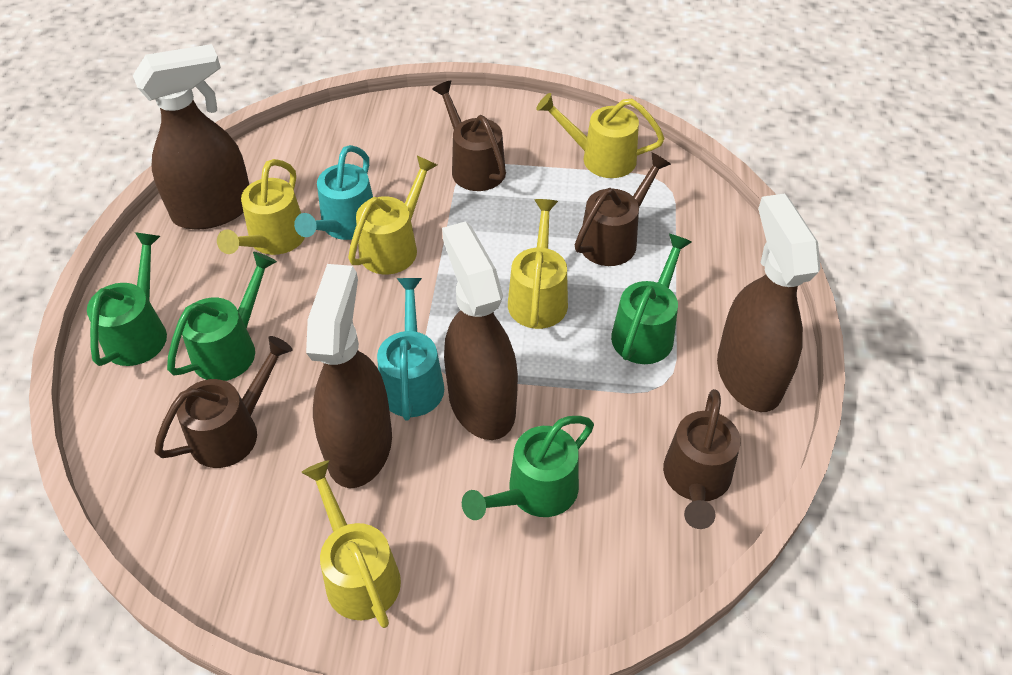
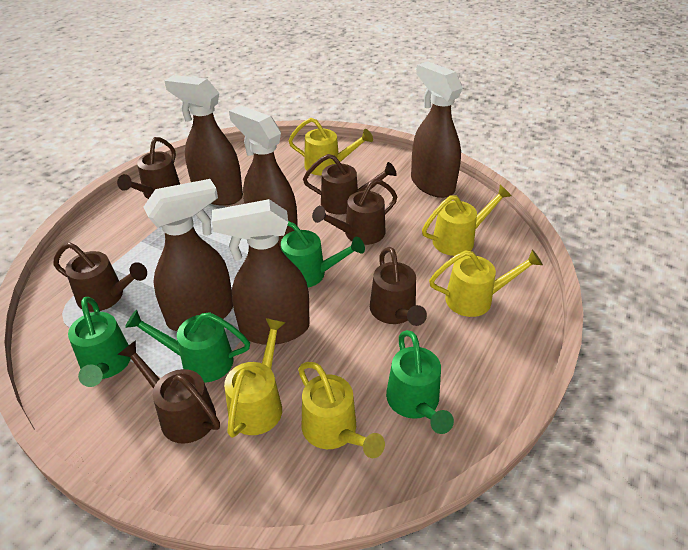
brown spray bottle: 4 -> 5
brown watering can: 4 -> 6
turquoise watering can: 2 -> 0

